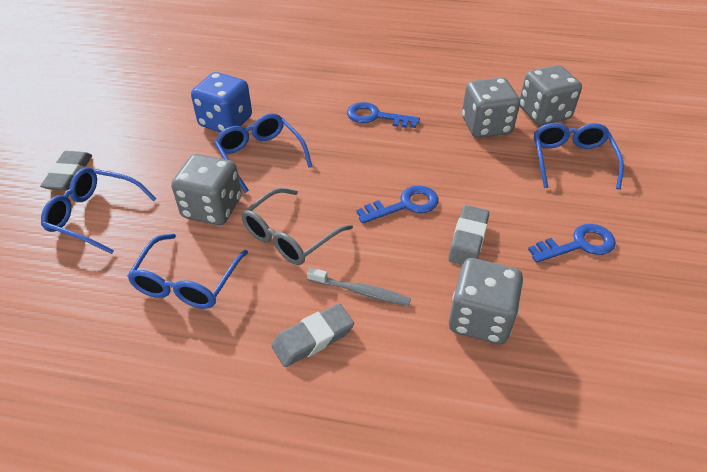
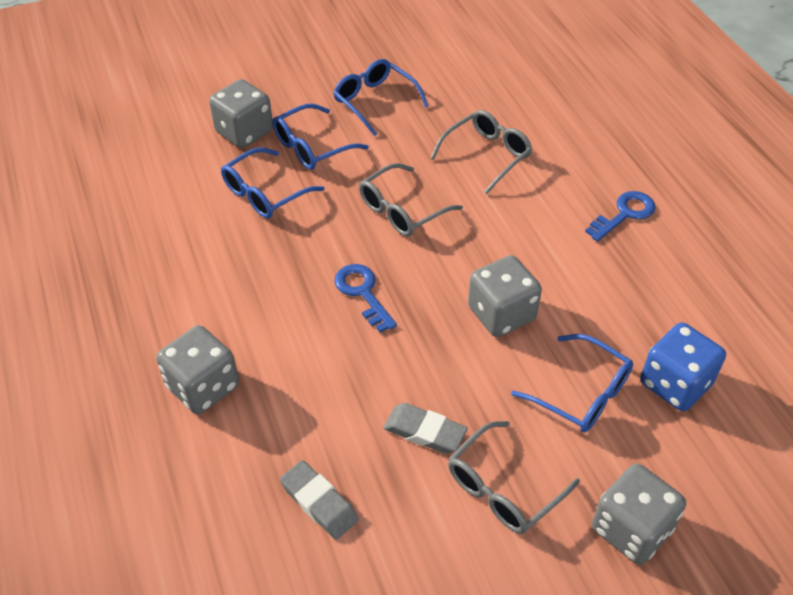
blue key: 3 -> 2
grey eraser: 3 -> 2
grey glasses: 1 -> 3
grey toothbrush: 1 -> 0

